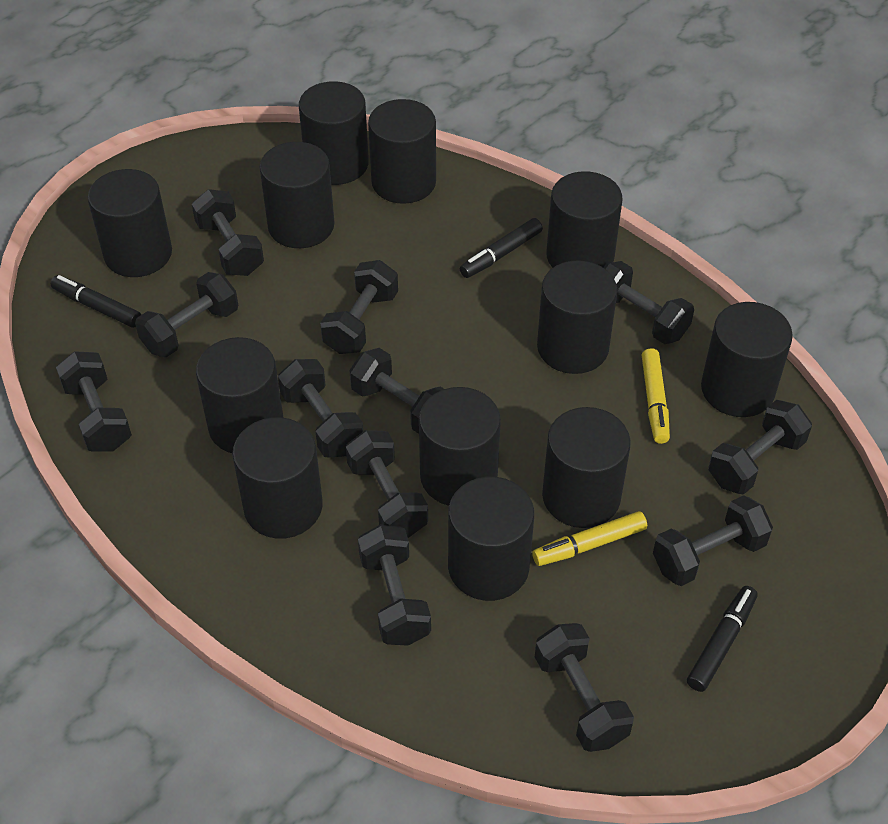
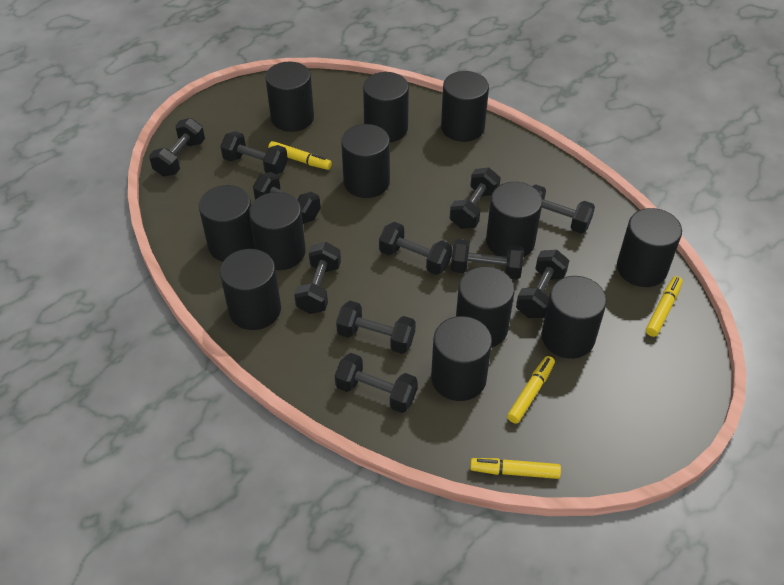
black dumbbell: 12 -> 11
black marker: 3 -> 0
yellow marker: 2 -> 4

